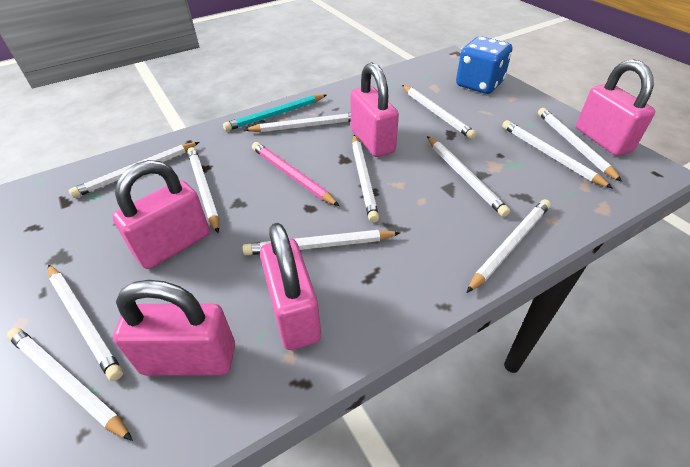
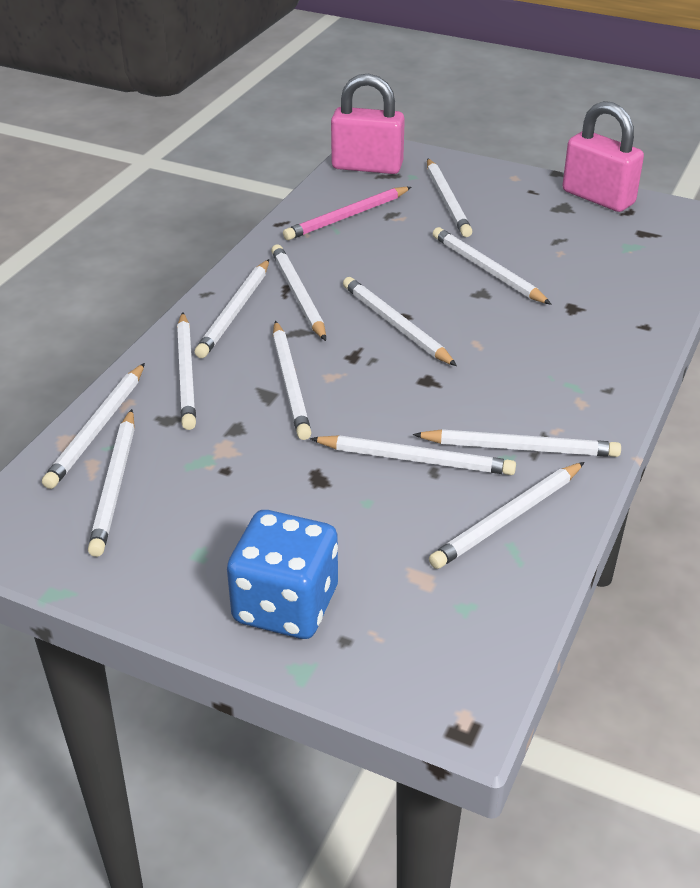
pink padlock: 5 -> 2
turquoise pencil: 1 -> 0

